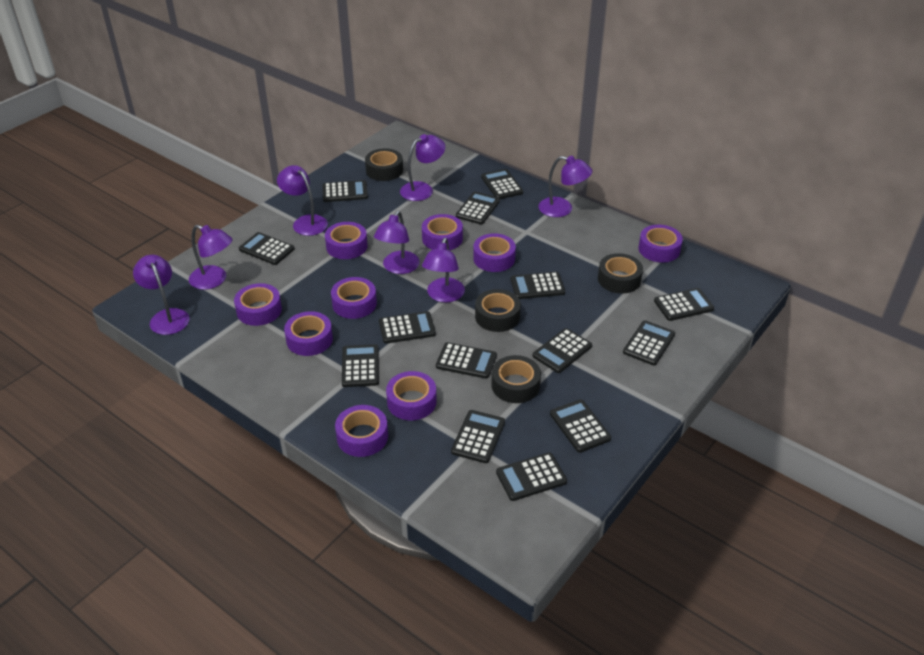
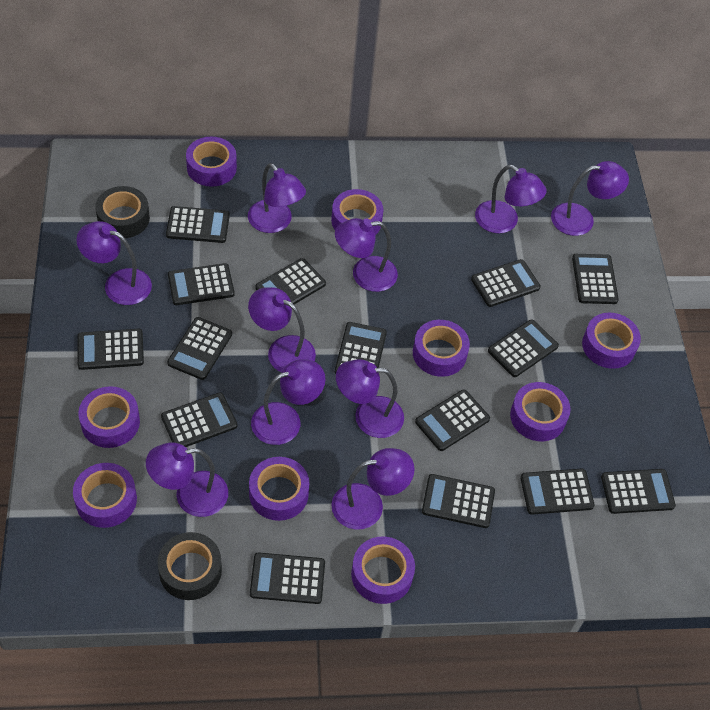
black calculator: 14 -> 15
black tape: 4 -> 2
purple lamp: 7 -> 10

